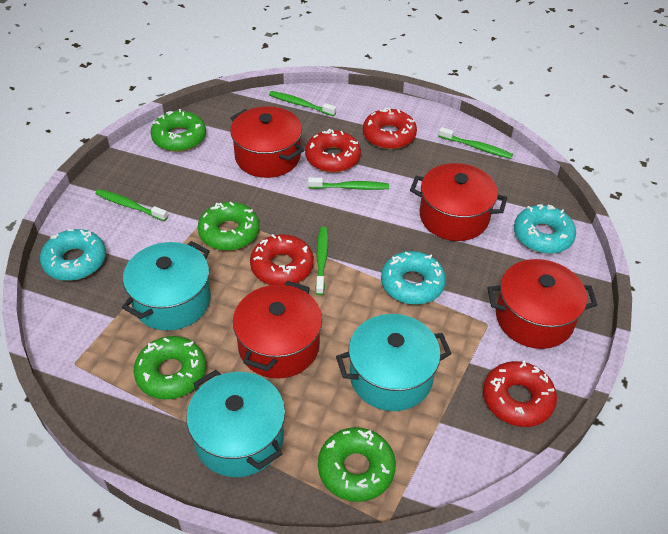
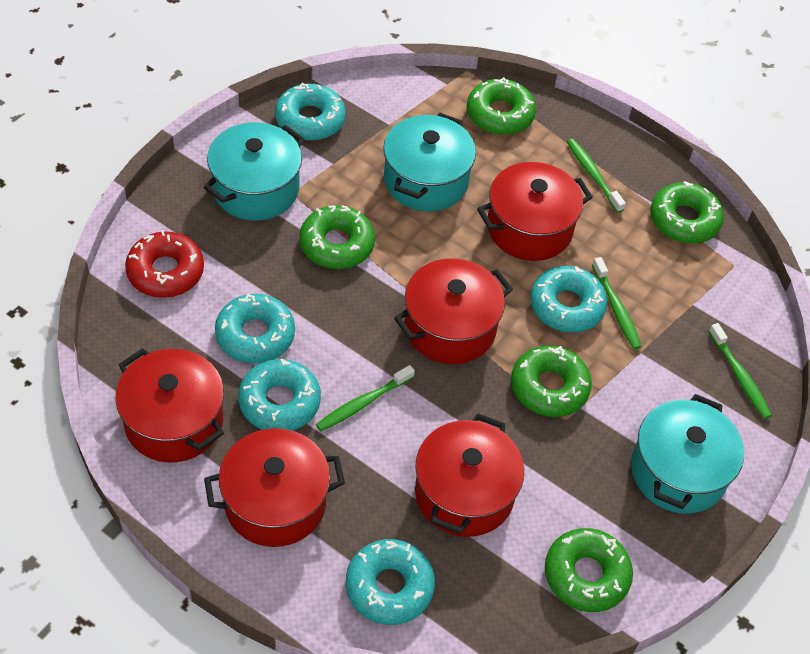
green donut: 4 -> 5
green toothbrush: 5 -> 4
red donut: 4 -> 1
red pot: 4 -> 5
turquoise donut: 3 -> 5

